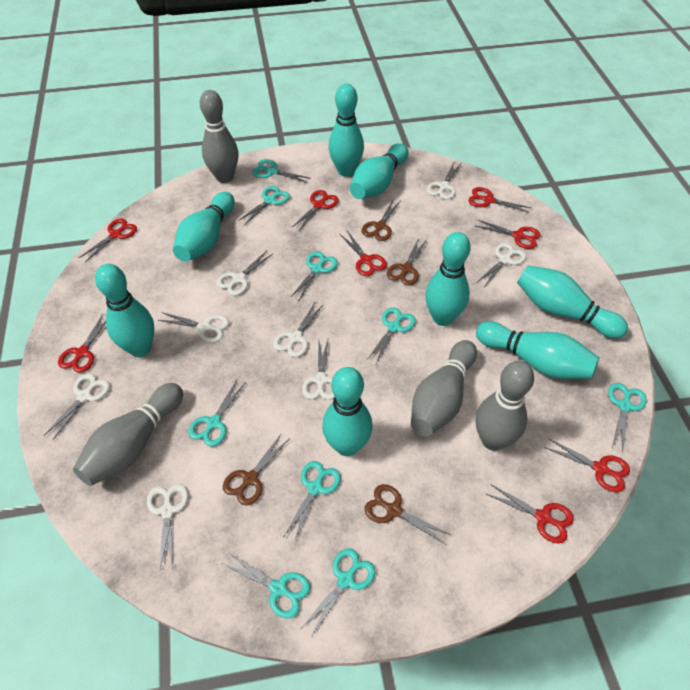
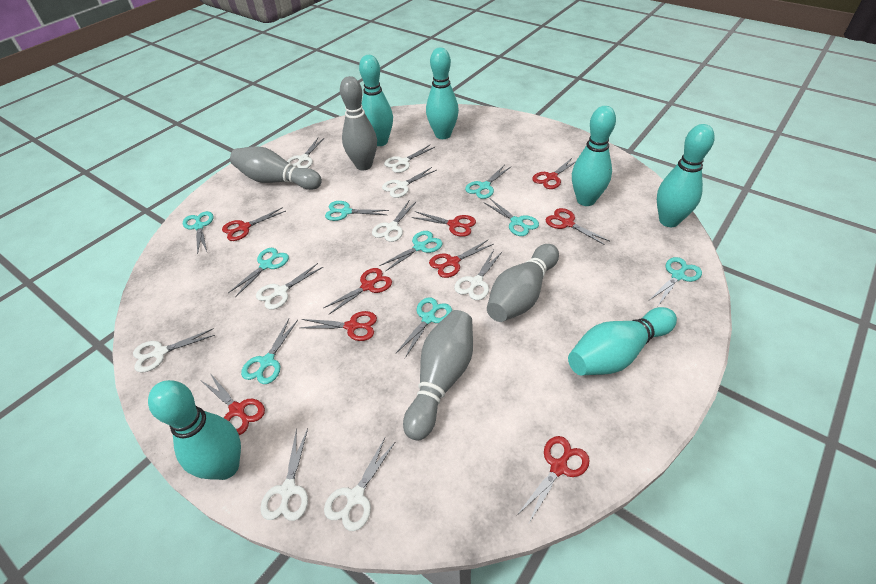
brown scissors: 4 -> 0
red scissors: 8 -> 9
turquoise bowling pin: 8 -> 6
white scissors: 8 -> 9

